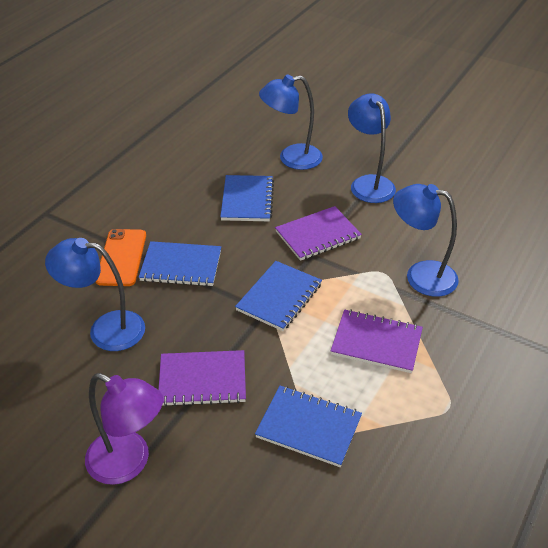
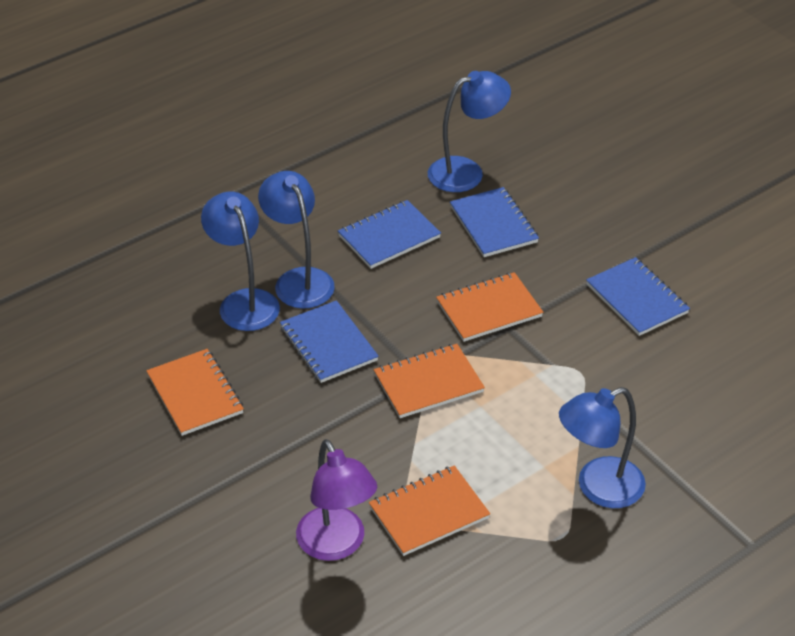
orange notebook: 0 -> 4
orange phone: 1 -> 0
purple notebook: 3 -> 0

